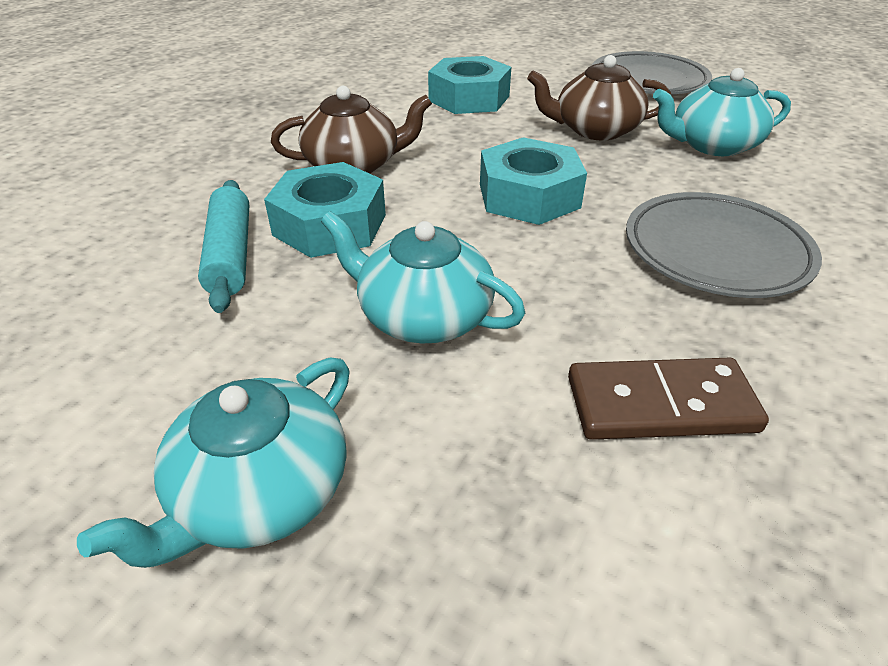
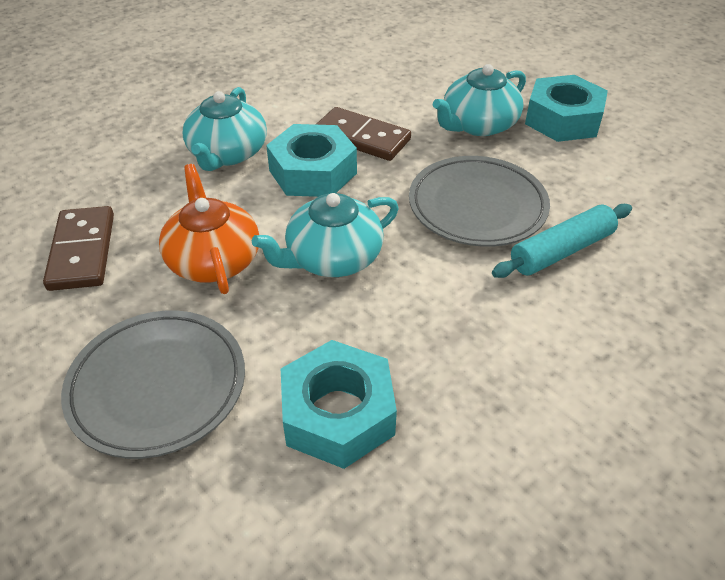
brown domino: 1 -> 2
brown teapot: 2 -> 0
orange teapot: 0 -> 1

